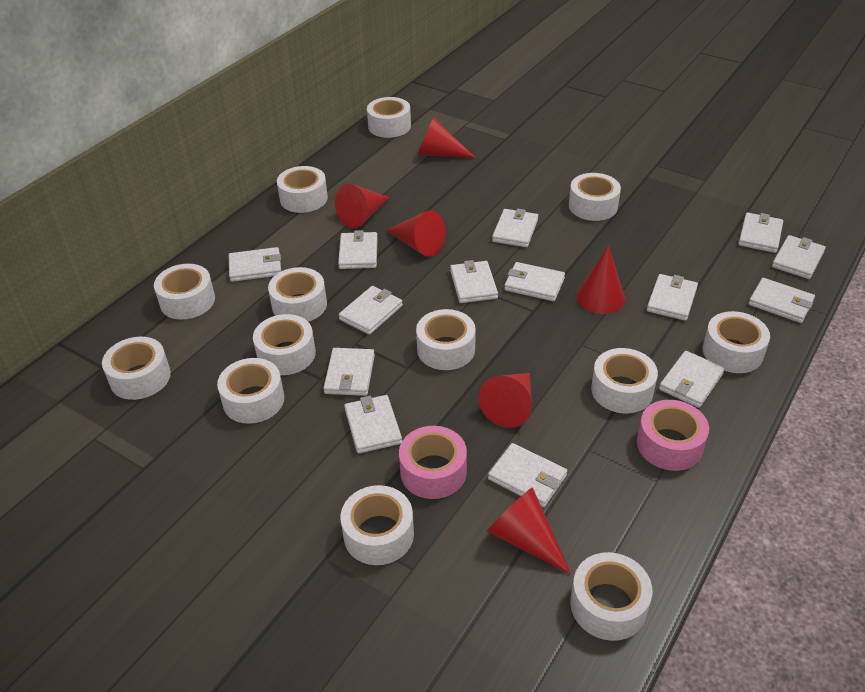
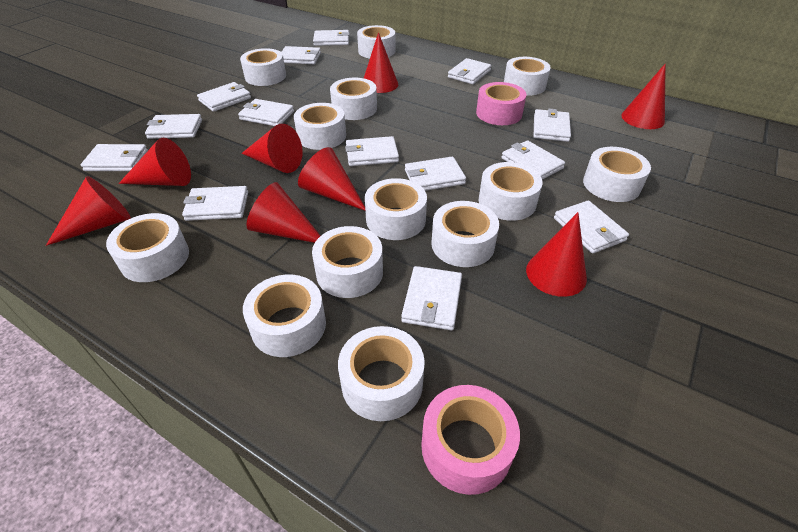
red cone: 6 -> 8

